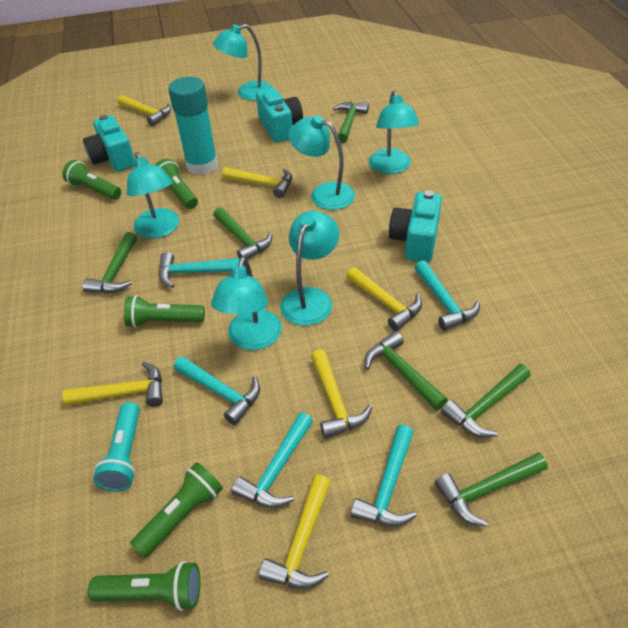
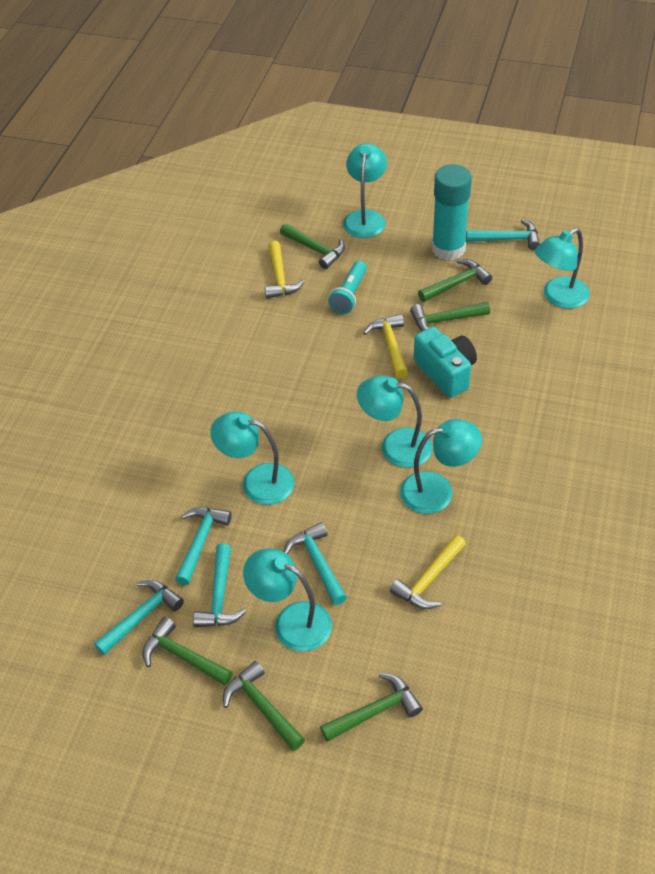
green flashlight: 5 -> 0
turquoise camera: 3 -> 1
yellow hammer: 6 -> 3

